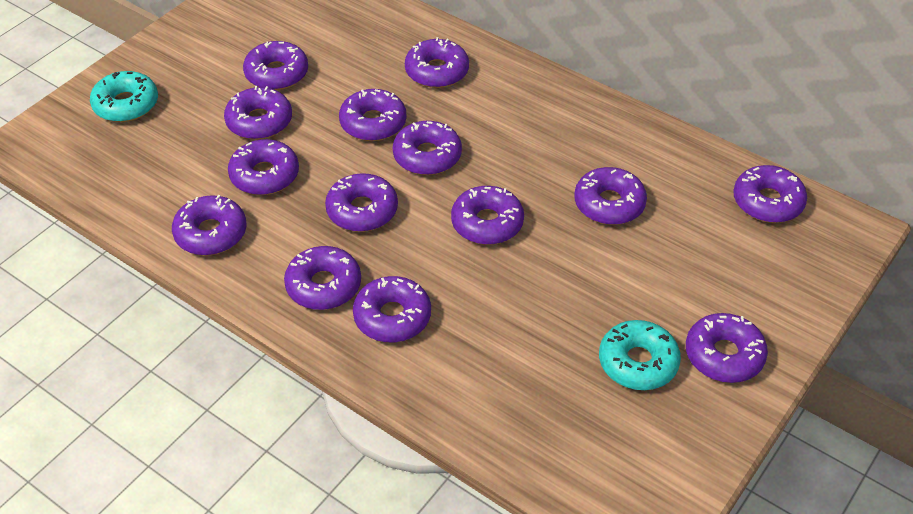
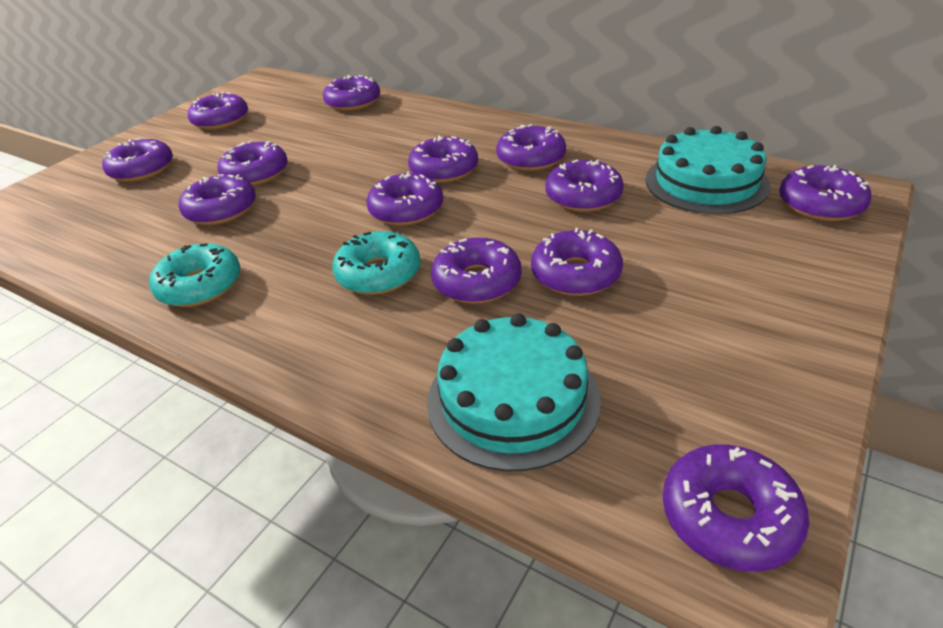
purple donut: 14 -> 13
turquoise cake: 0 -> 2

